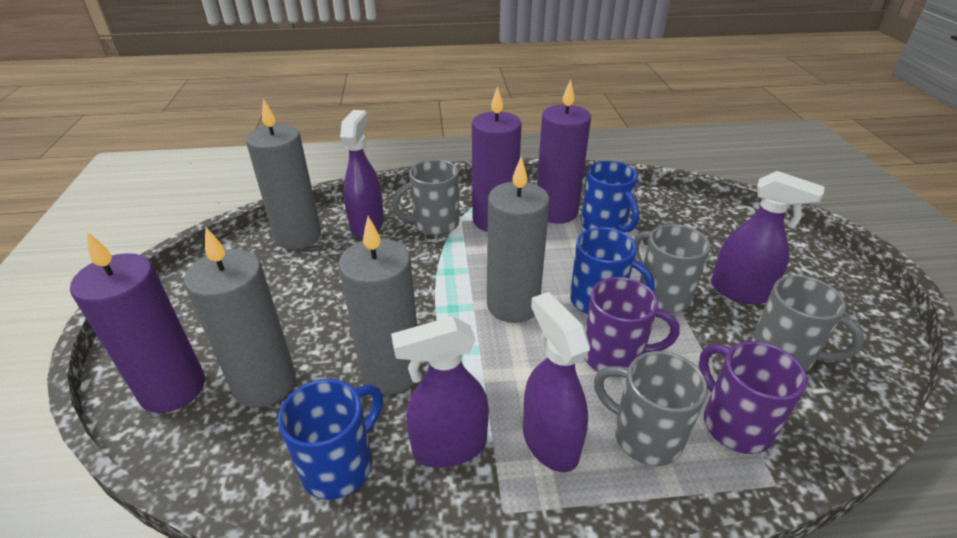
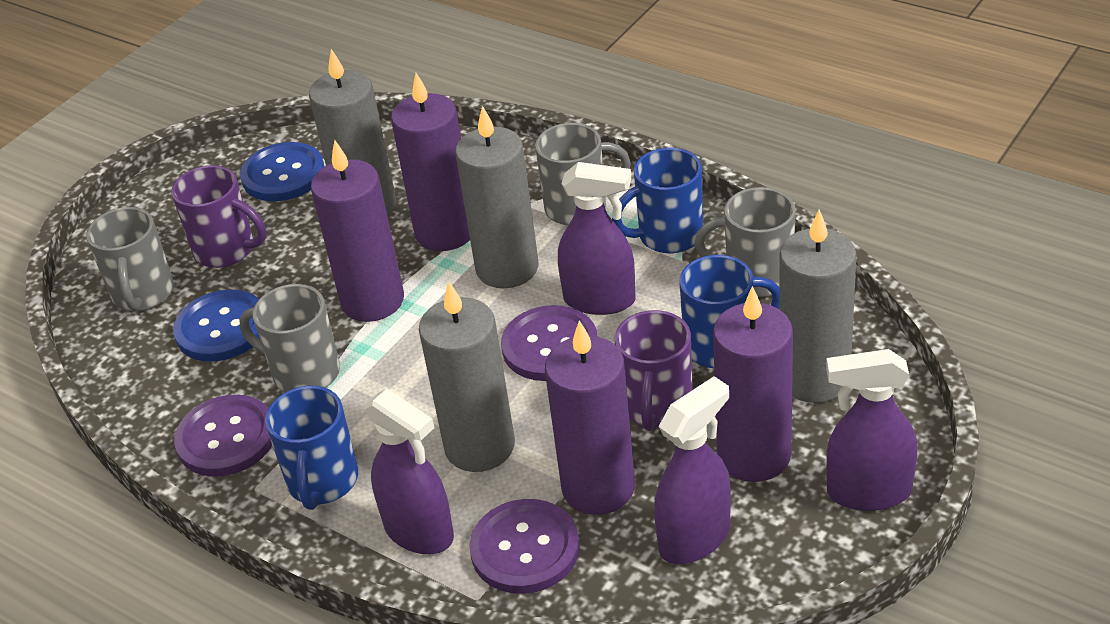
blue button: 0 -> 2
purple button: 0 -> 3
purple candle: 3 -> 4

